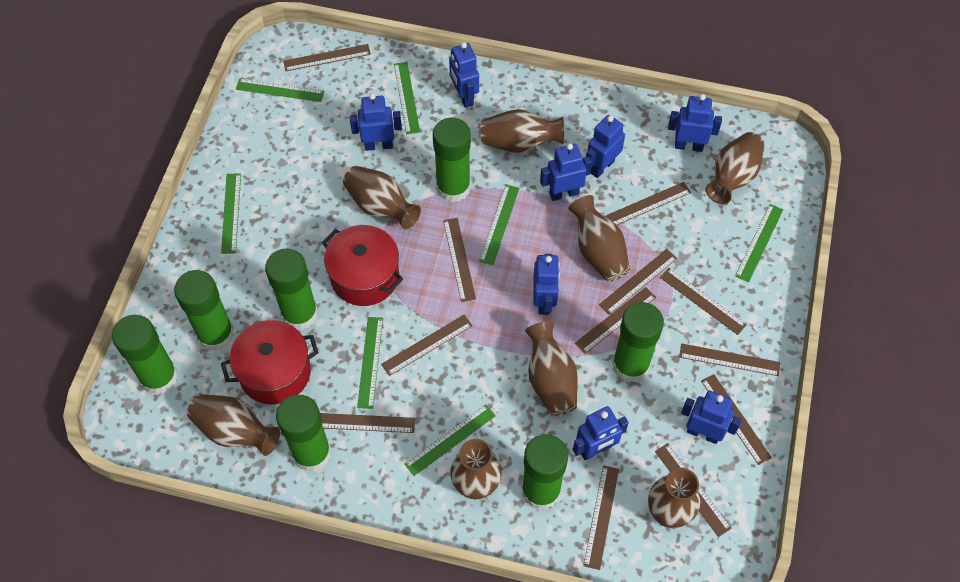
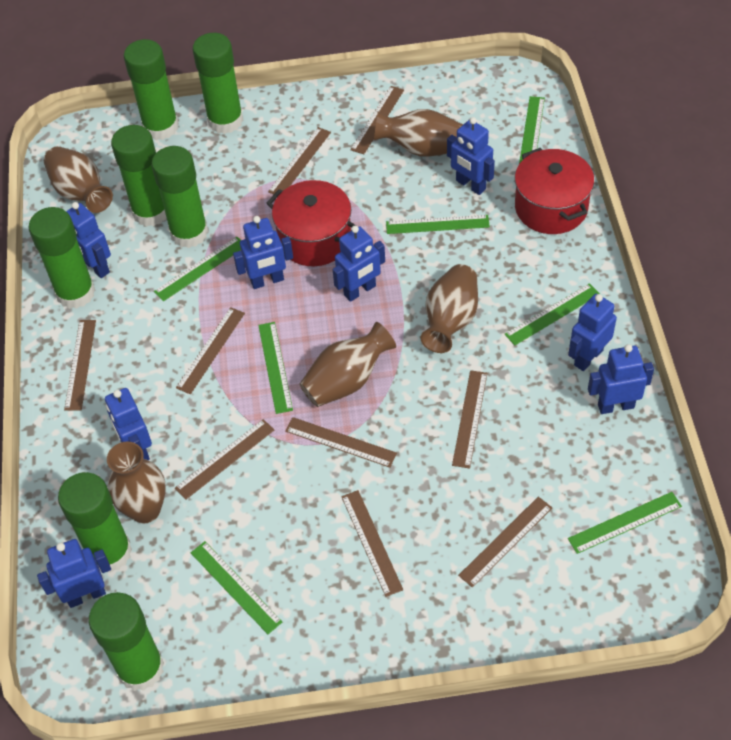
brown ruler: 12 -> 9
brown vase: 8 -> 5

